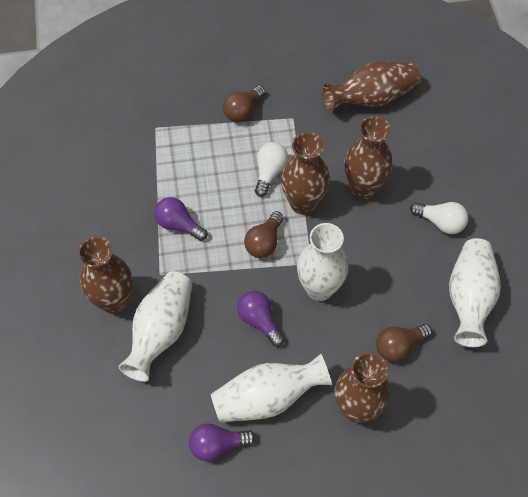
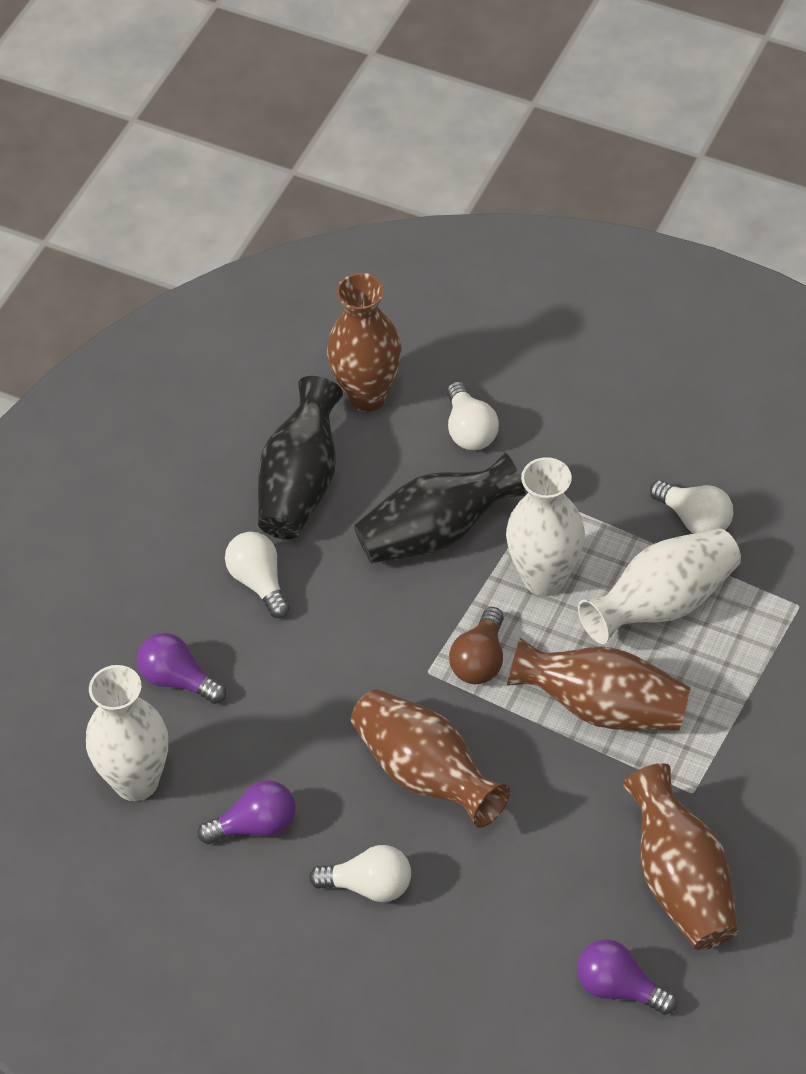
black vase: 0 -> 2
brown light bulb: 3 -> 1
brown vase: 5 -> 4
white light bulb: 2 -> 4
white vase: 4 -> 3

